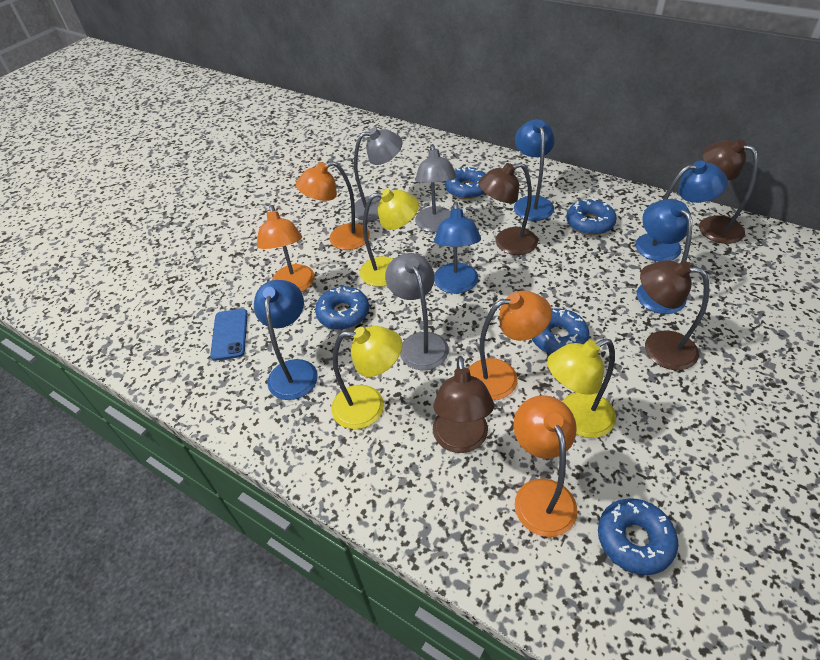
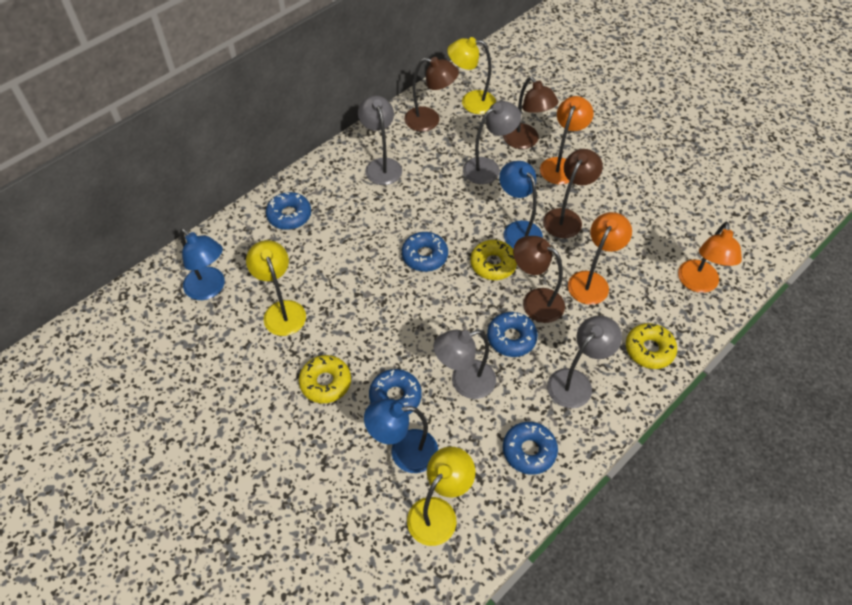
blue lamp: 5 -> 3
blue phone: 1 -> 0
grey lamp: 3 -> 4
orange lamp: 4 -> 3
yellow donut: 0 -> 3

